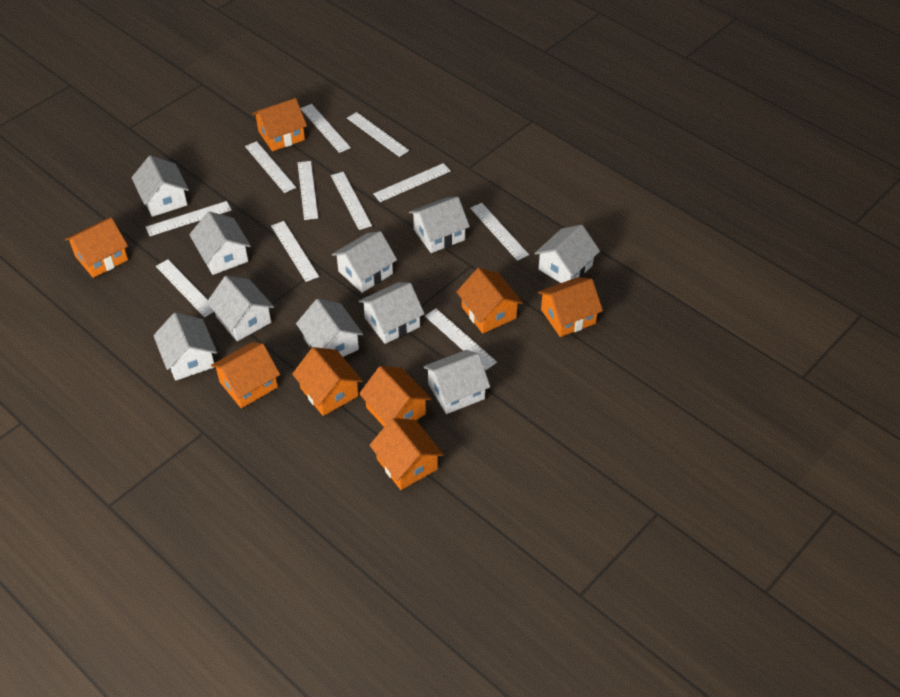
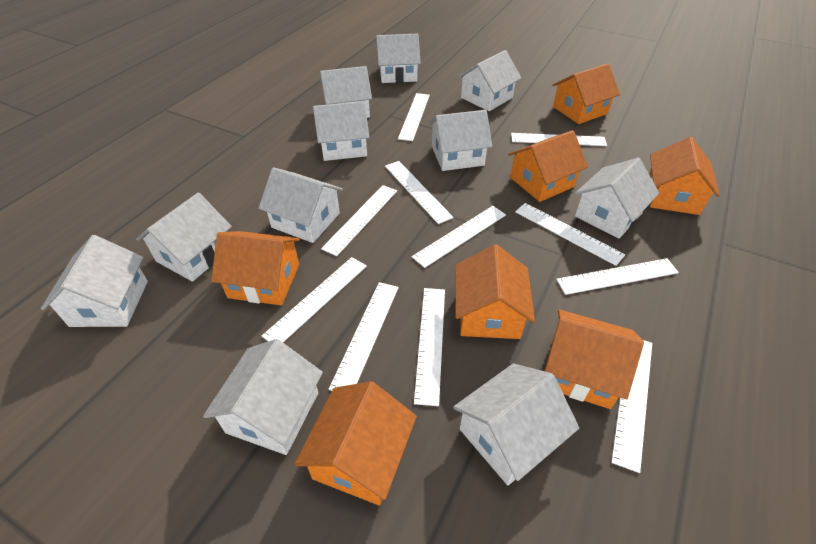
orange house: 8 -> 7
white house: 10 -> 11

